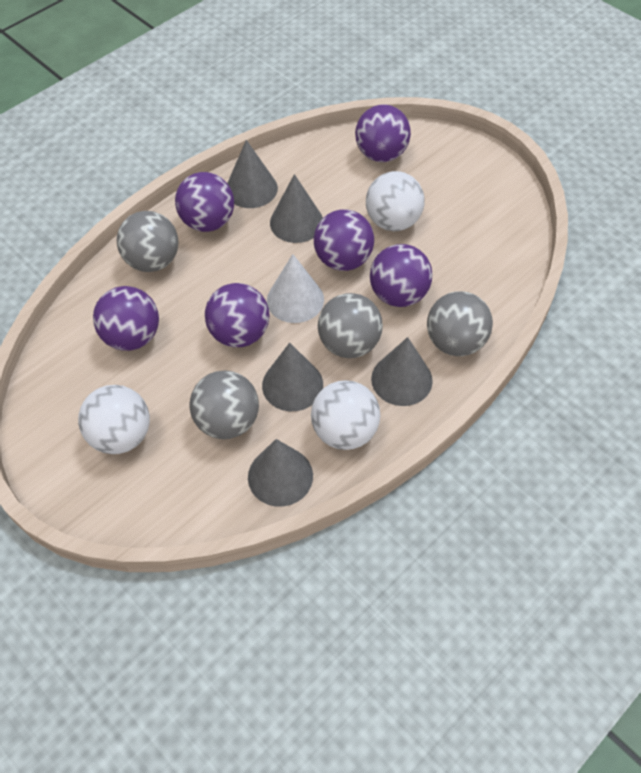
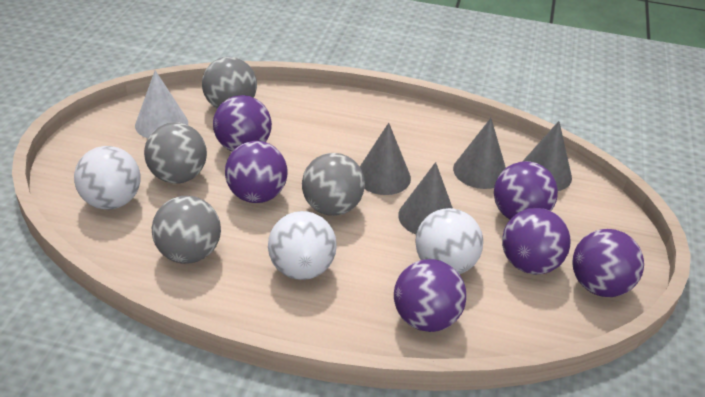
grey cone: 5 -> 4

